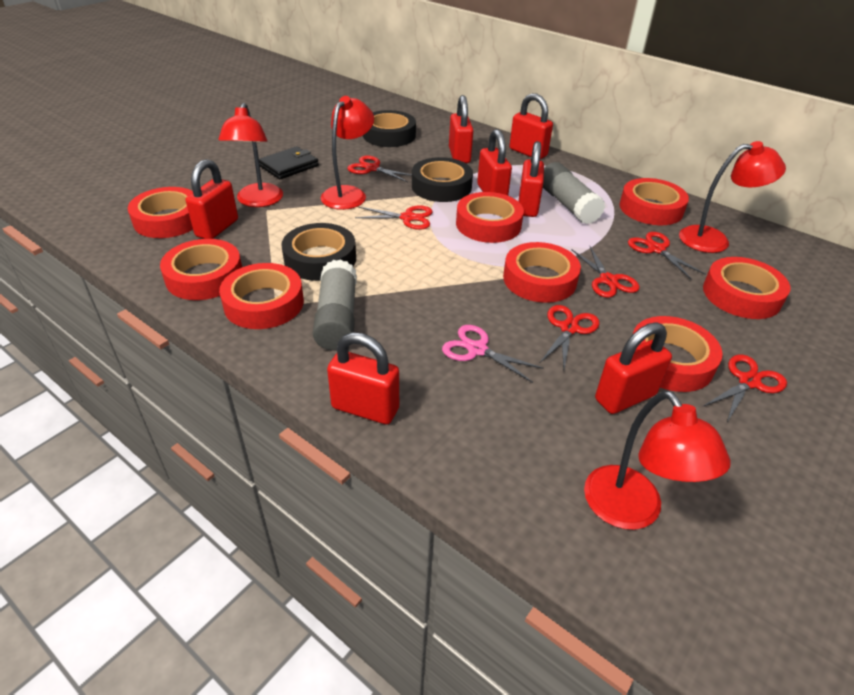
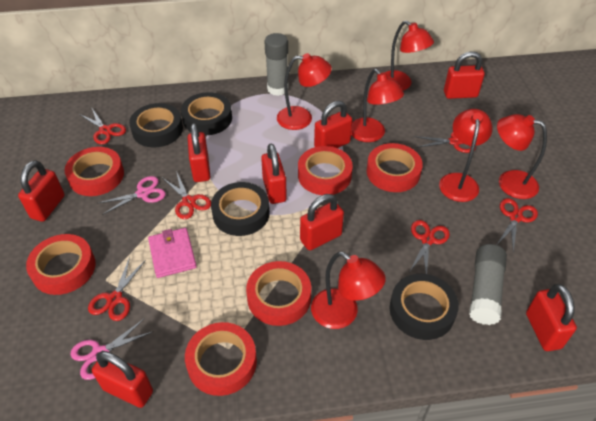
black tape: 3 -> 4
black wallet: 1 -> 0
pink scissors: 1 -> 2
pink wallet: 0 -> 1
red lamp: 4 -> 6
red padlock: 7 -> 8
red tape: 8 -> 6

